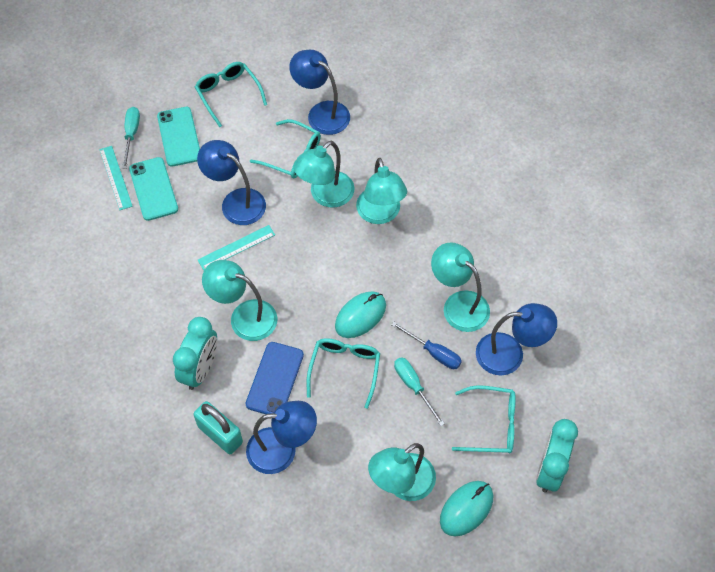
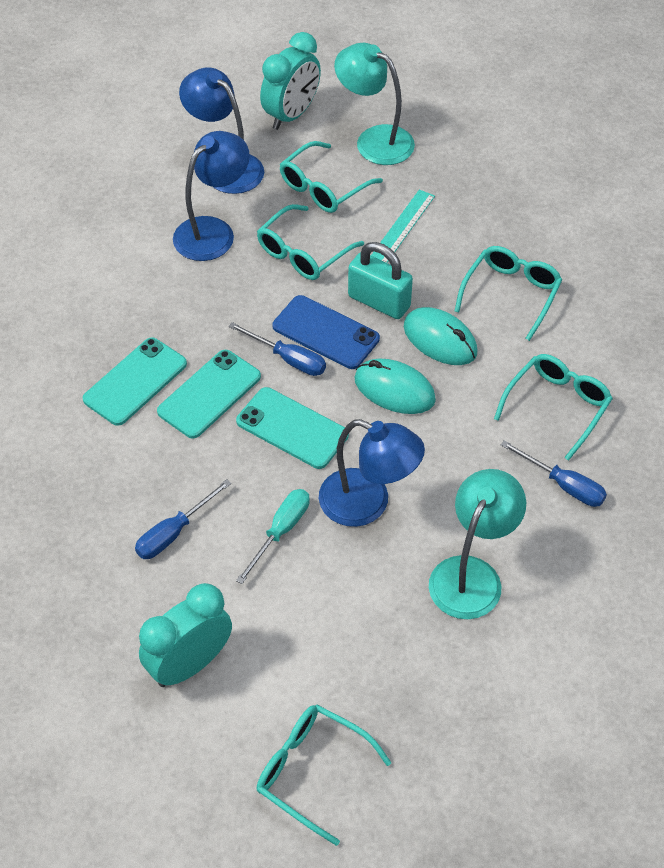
blue lamp: 4 -> 3
blue screwdriver: 1 -> 3
turquoise glasses: 4 -> 5
turquoise lamp: 5 -> 2
turquoise phone: 2 -> 3
turquoise ruler: 2 -> 1
turquoise screwdriver: 2 -> 1

